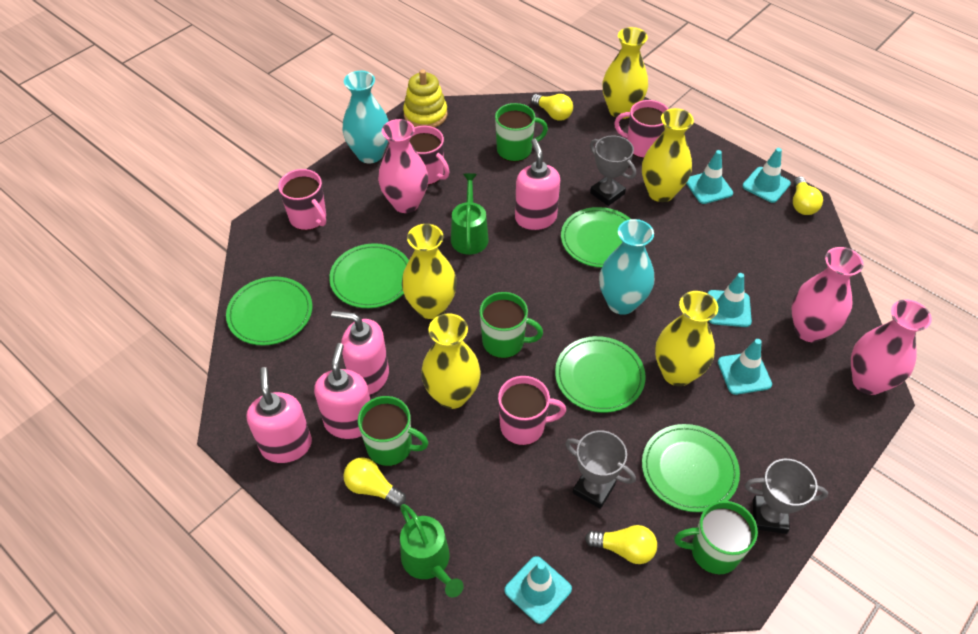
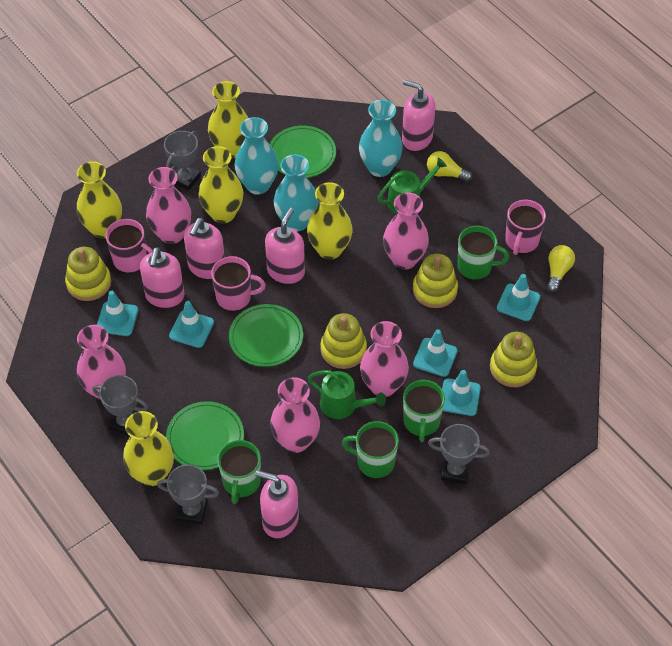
green plate: 5 -> 3
grey trophy: 3 -> 4
pink mug: 4 -> 3
pink soap dispenser: 4 -> 5
pink vase: 3 -> 5
turquoise vase: 2 -> 3
yellow light bulb: 4 -> 2
yellow stacking toy: 1 -> 4

